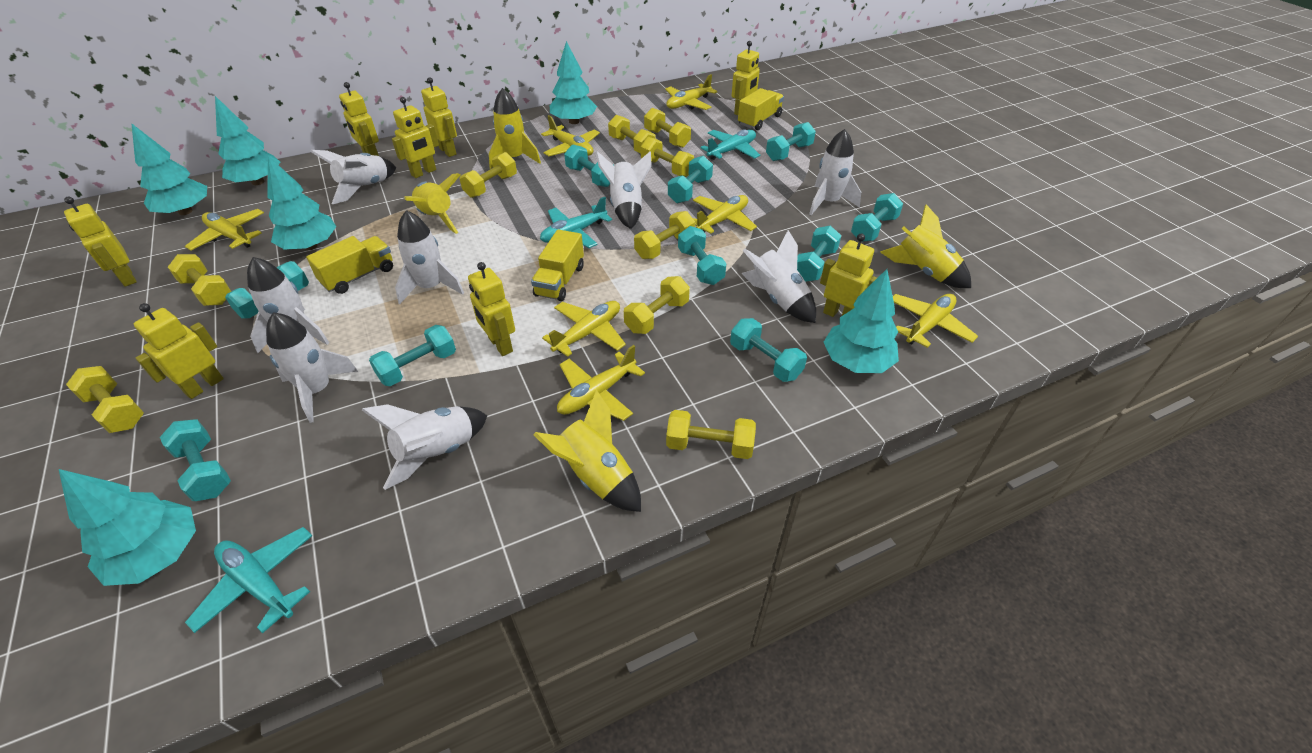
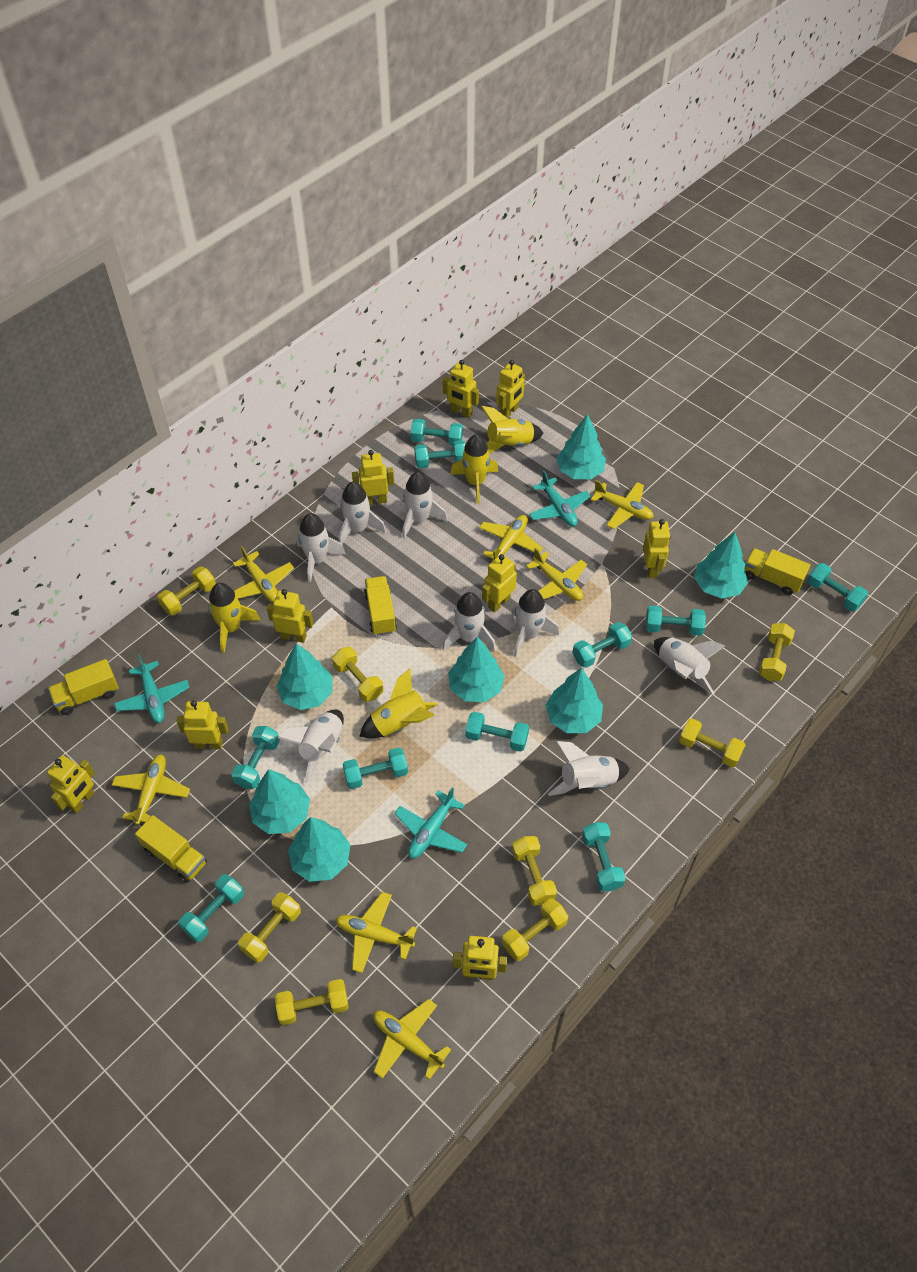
turquoise tree: 6 -> 7
yellow dumbbell: 9 -> 8
yellow robot: 8 -> 9
yellow truck: 3 -> 4

